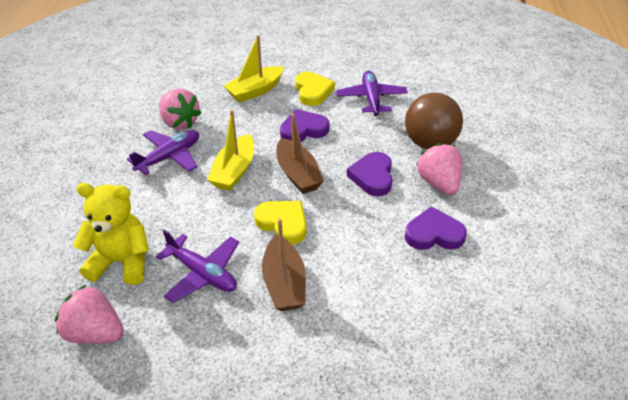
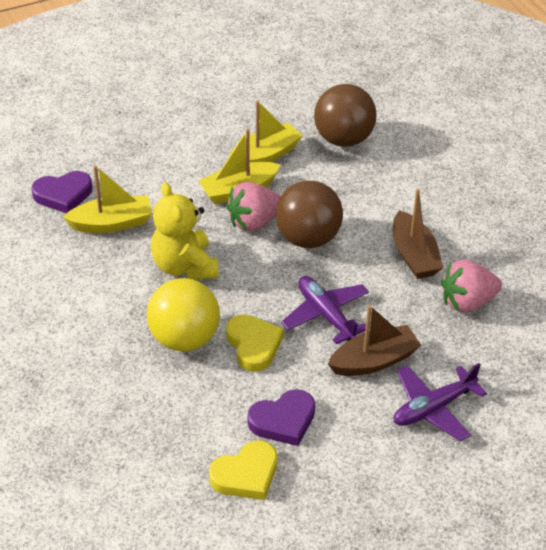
brown ball: 1 -> 2
pink strawberry: 3 -> 2
purple heart: 3 -> 2
purple plane: 3 -> 2
yellow ball: 0 -> 1
yellow boat: 2 -> 3

